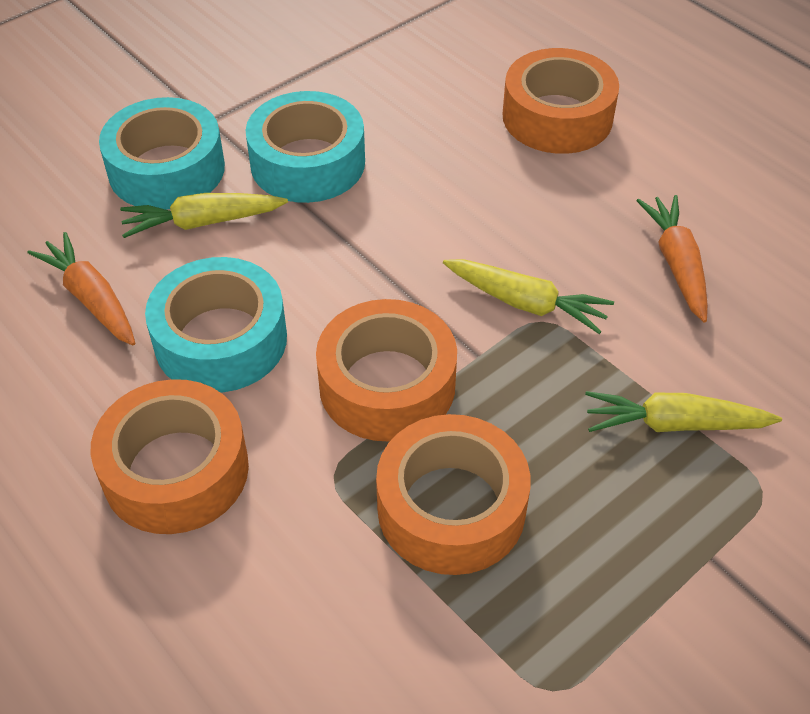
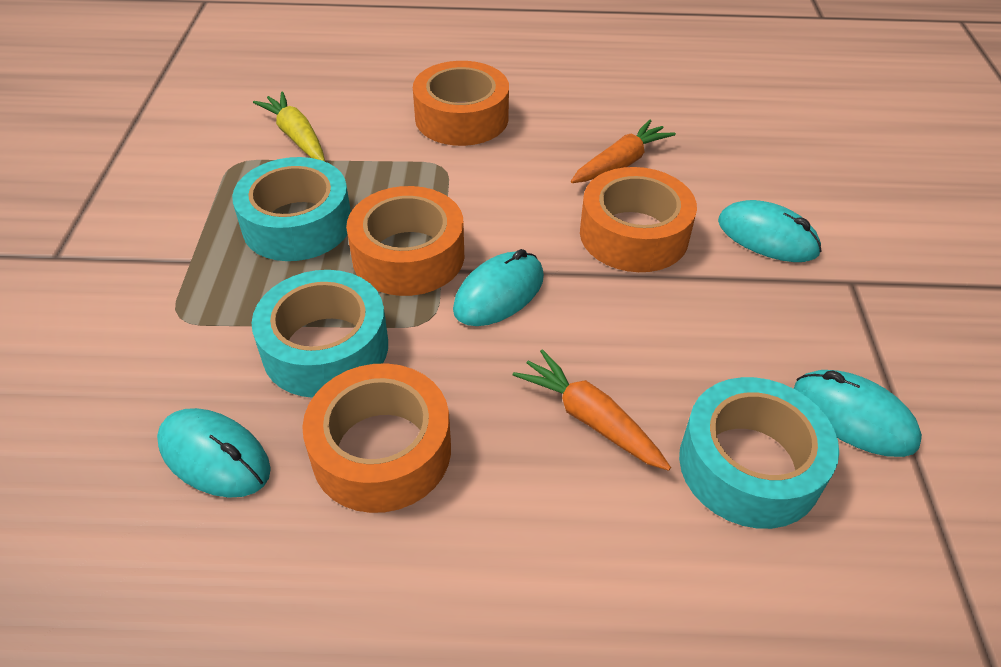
turquoise mouse: 0 -> 4
yellow carrot: 3 -> 1

